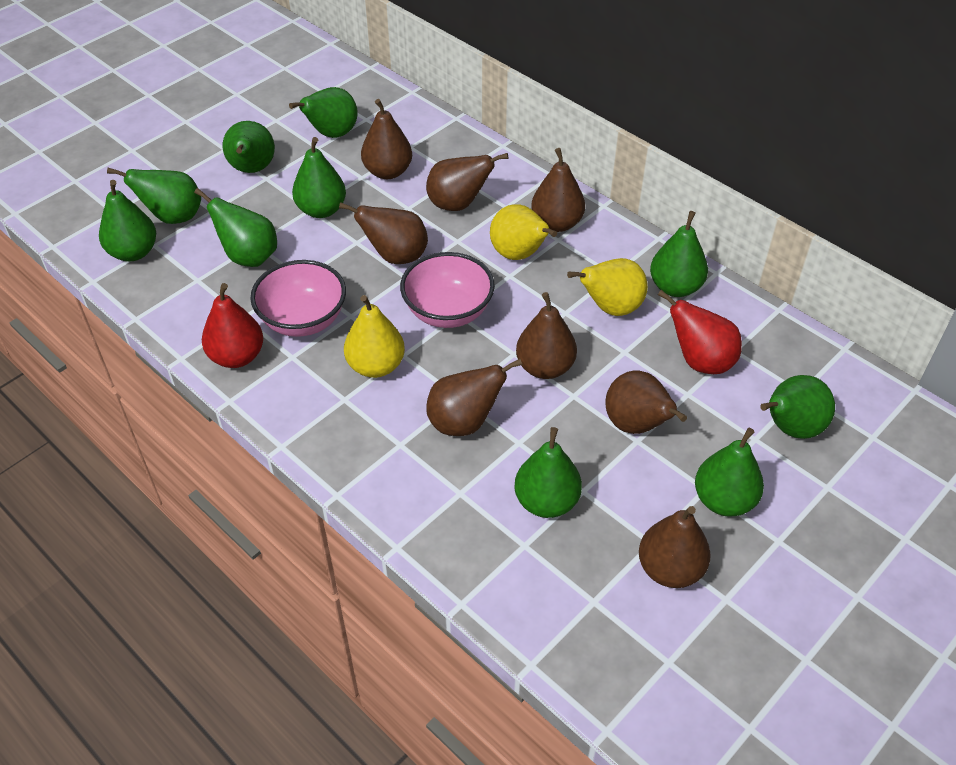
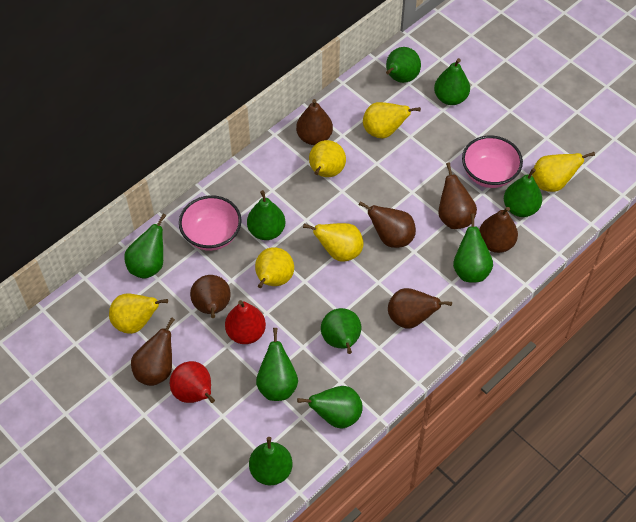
brown pear: 8 -> 7
yellow pear: 3 -> 6

